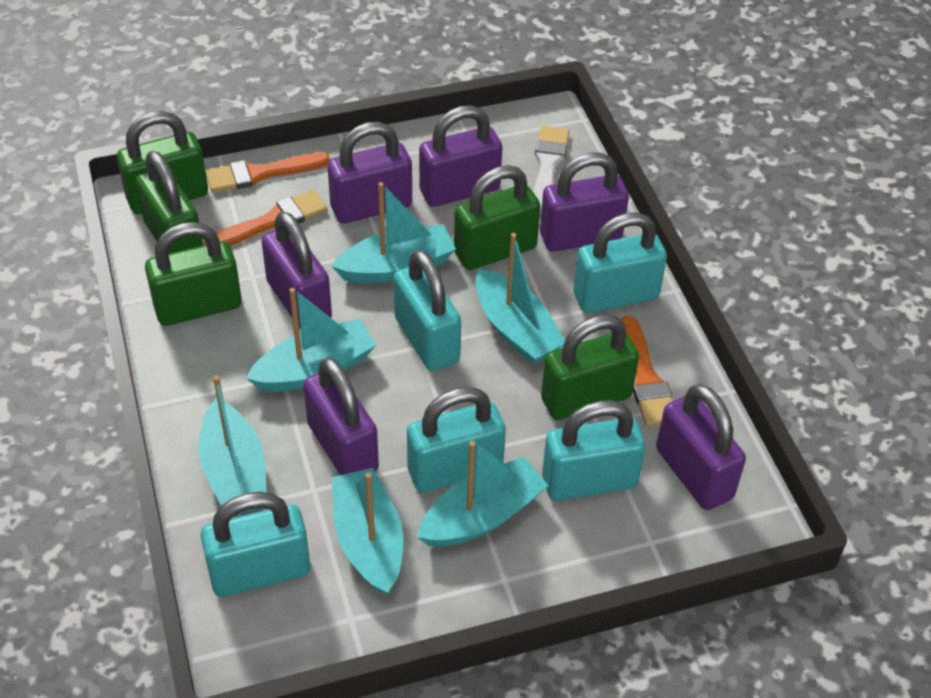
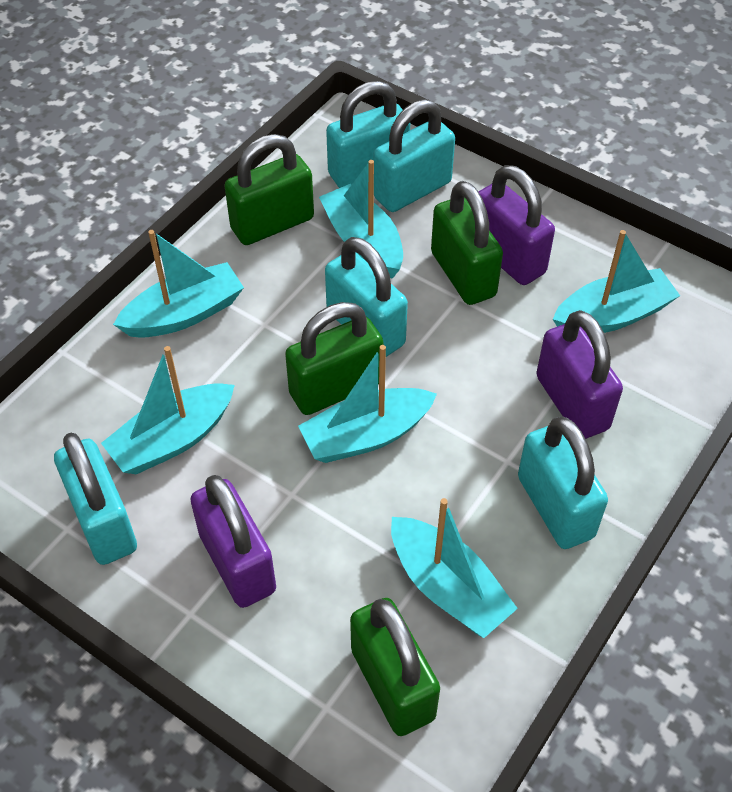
green padlock: 5 -> 4
orange brush: 3 -> 0
purple padlock: 6 -> 3
white brush: 1 -> 0

